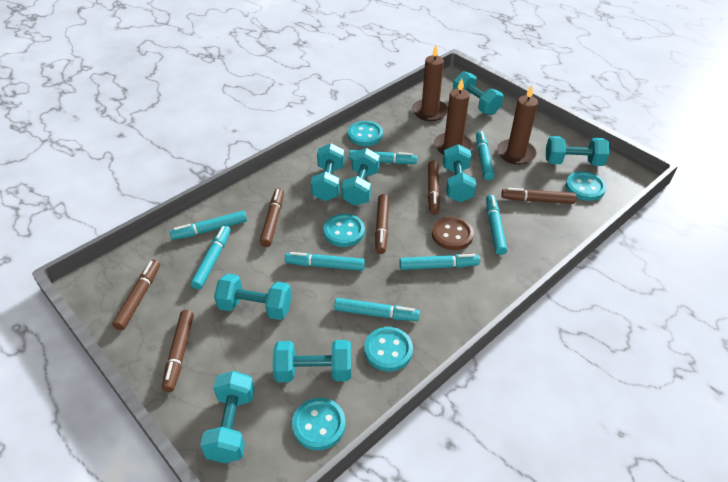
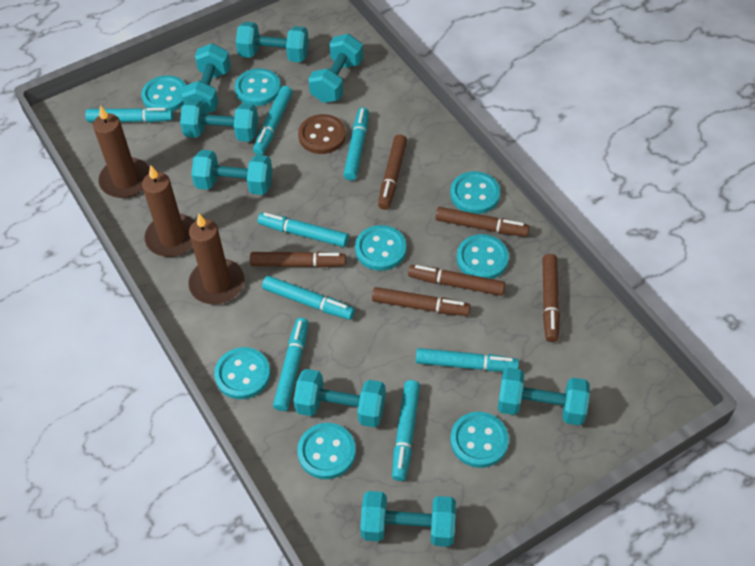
turquoise button: 5 -> 8

